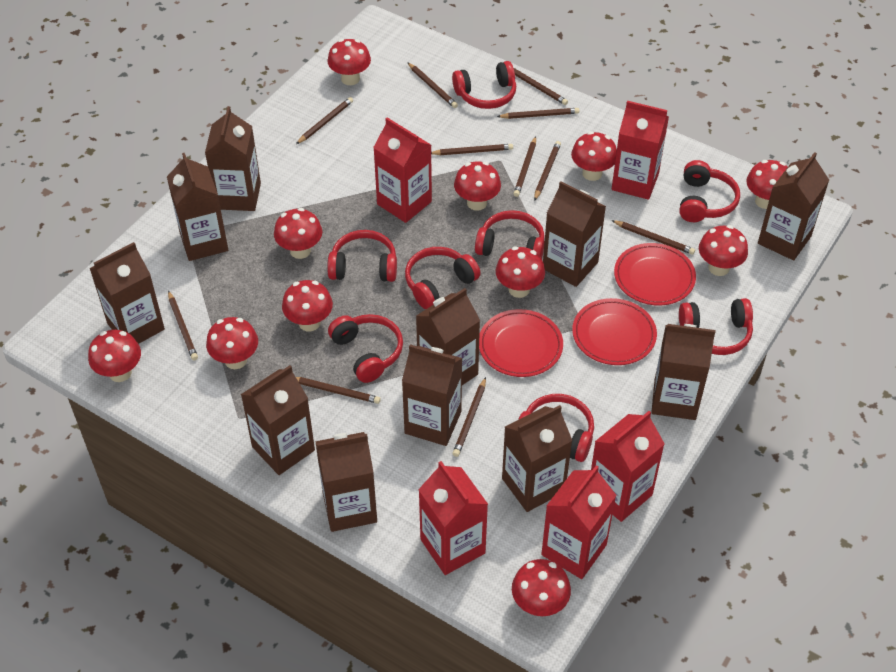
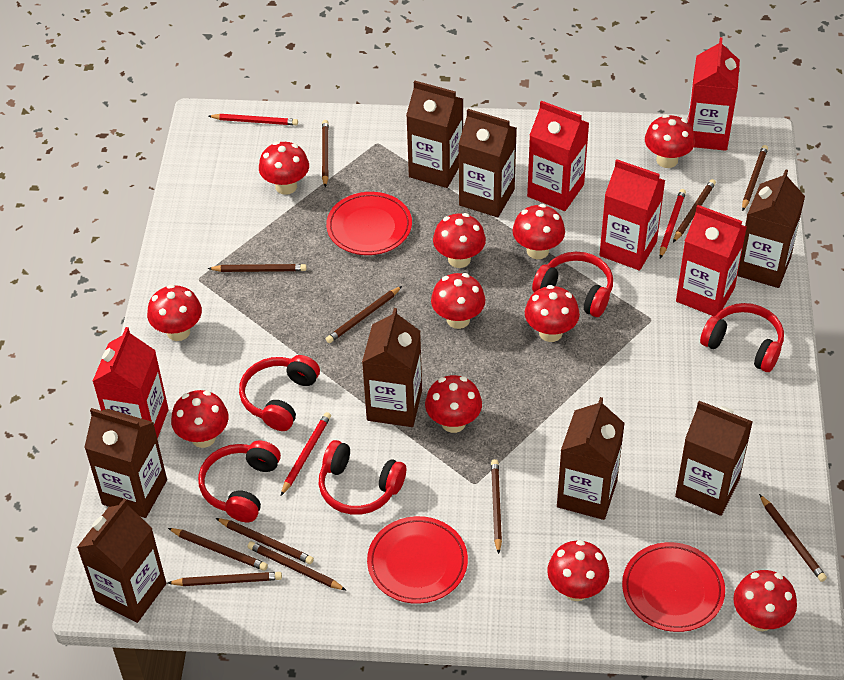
brown carton: 11 -> 8
red headphones: 8 -> 5
red pencil: 0 -> 3

